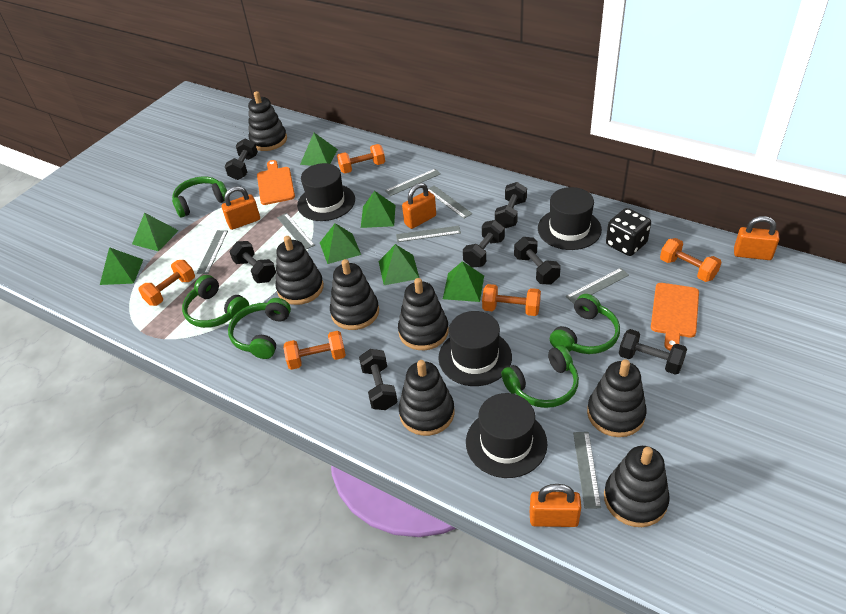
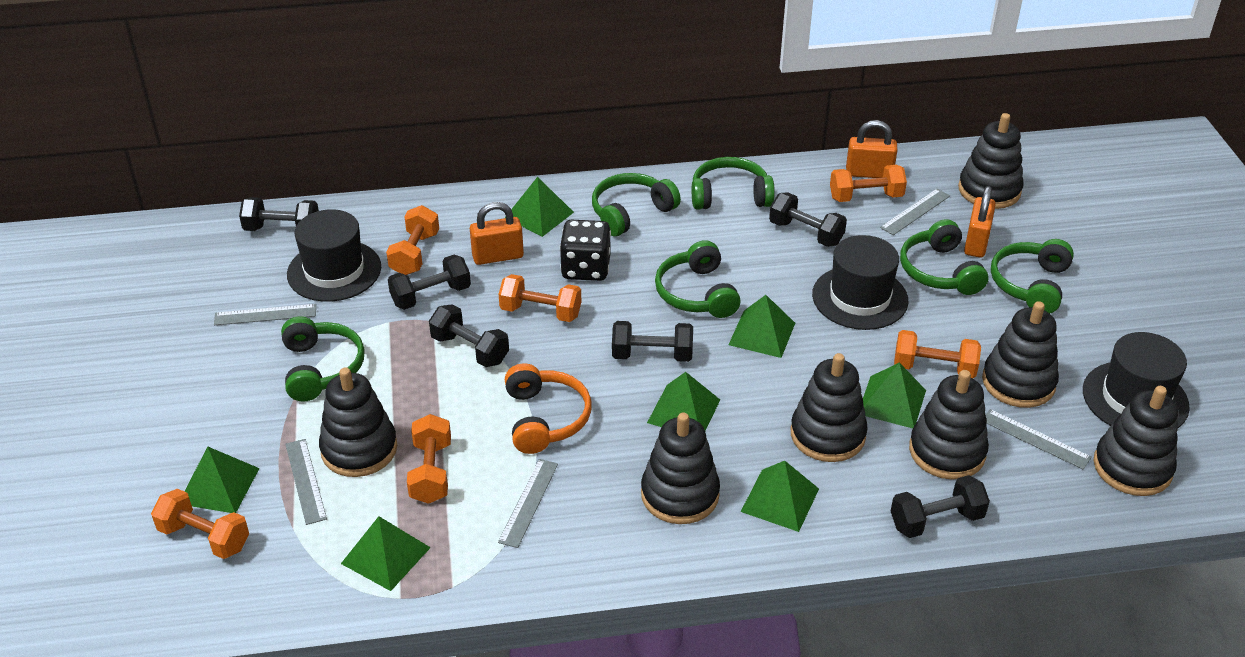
black dumbbell: 7 -> 6
black hat: 4 -> 3
green headphones: 5 -> 6
grey ruler: 7 -> 5
orange cutting board: 2 -> 0
orange dumbbell: 5 -> 6
orange headphones: 0 -> 1
orange padlock: 4 -> 3

